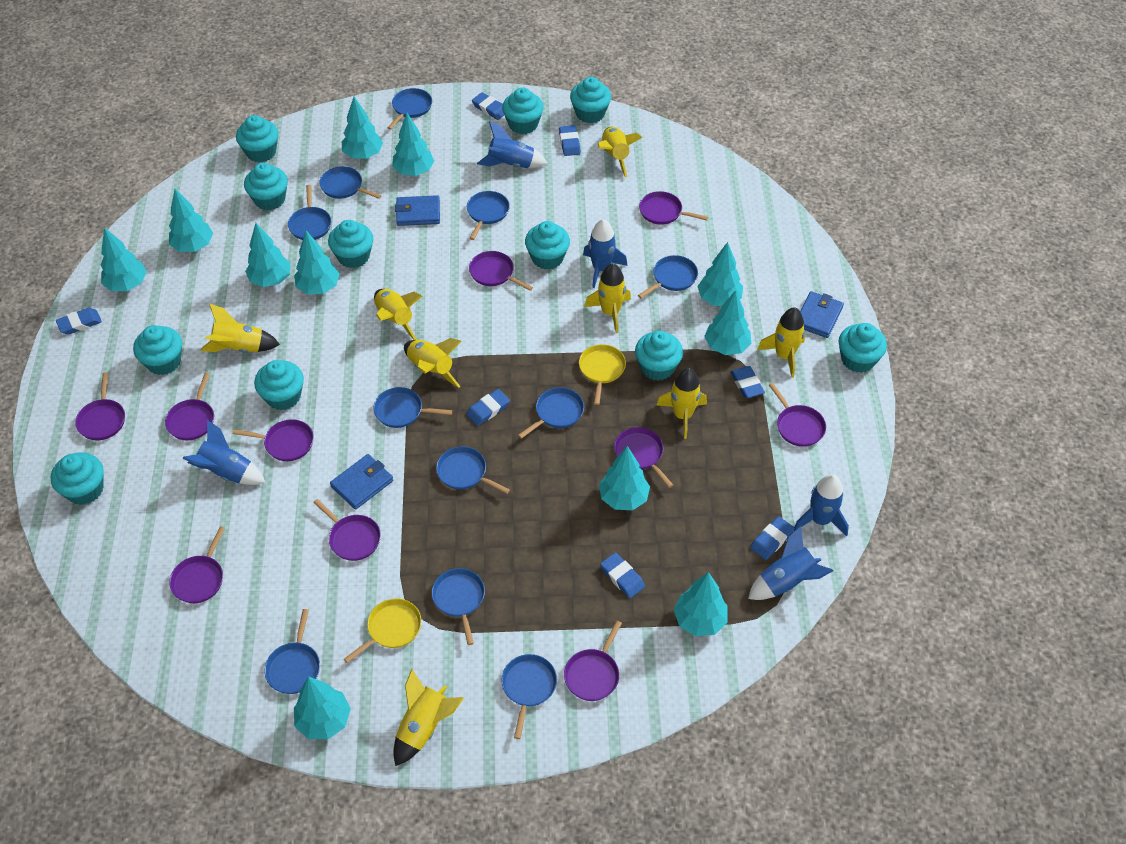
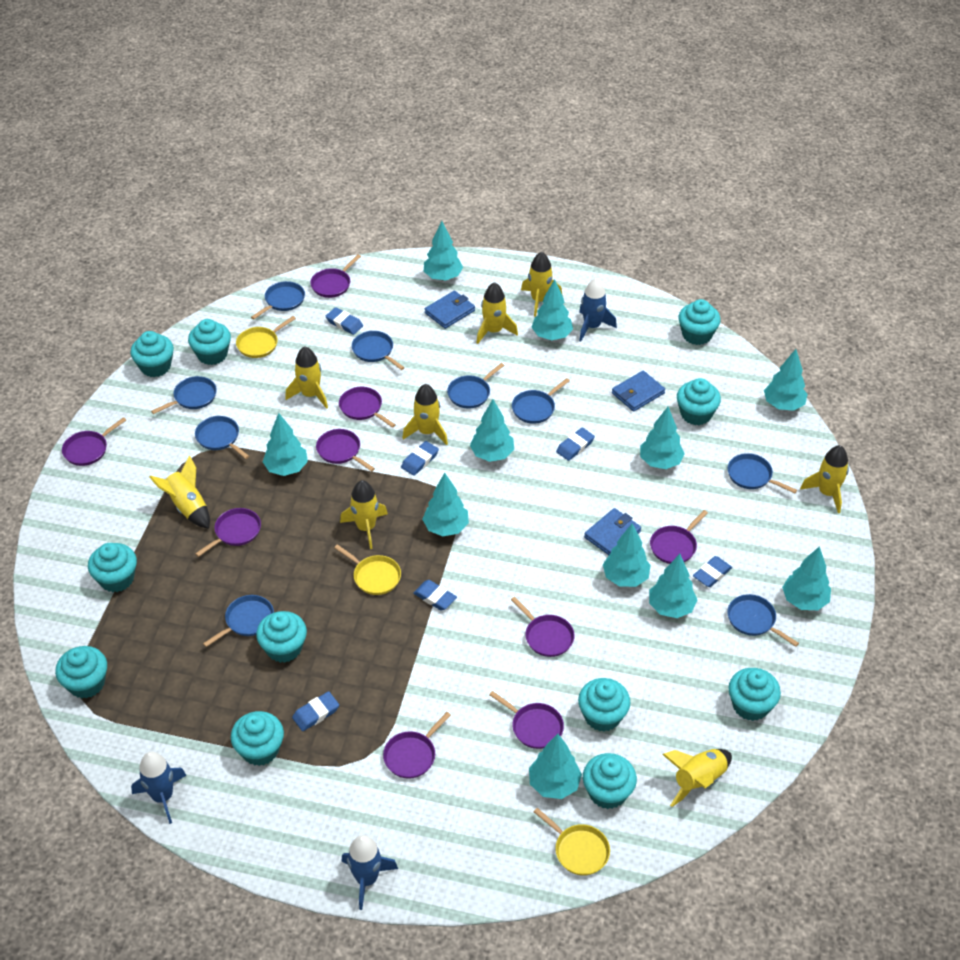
blue eraser: 7 -> 6
blue pan: 11 -> 9
blue rocket: 5 -> 3
purple pan: 10 -> 9
yellow pan: 2 -> 3

